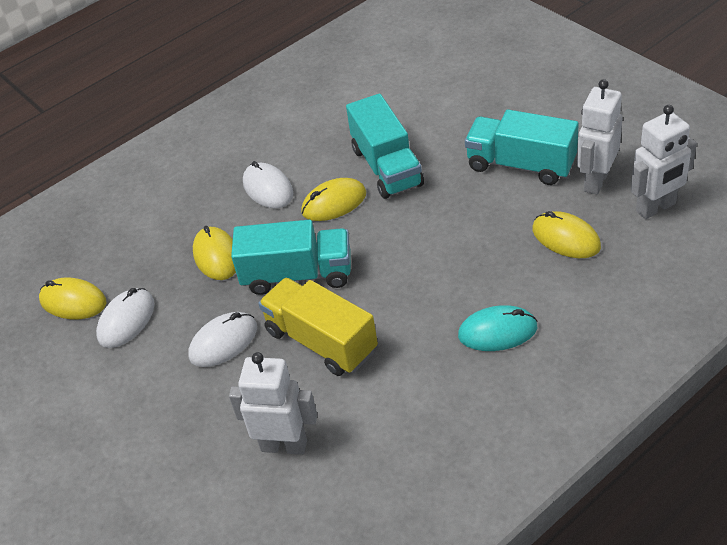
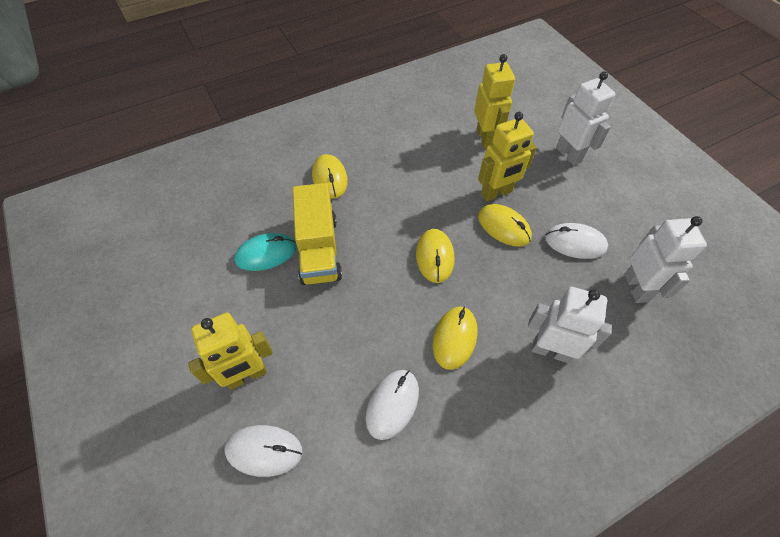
turquoise truck: 3 -> 0
yellow robot: 0 -> 3

